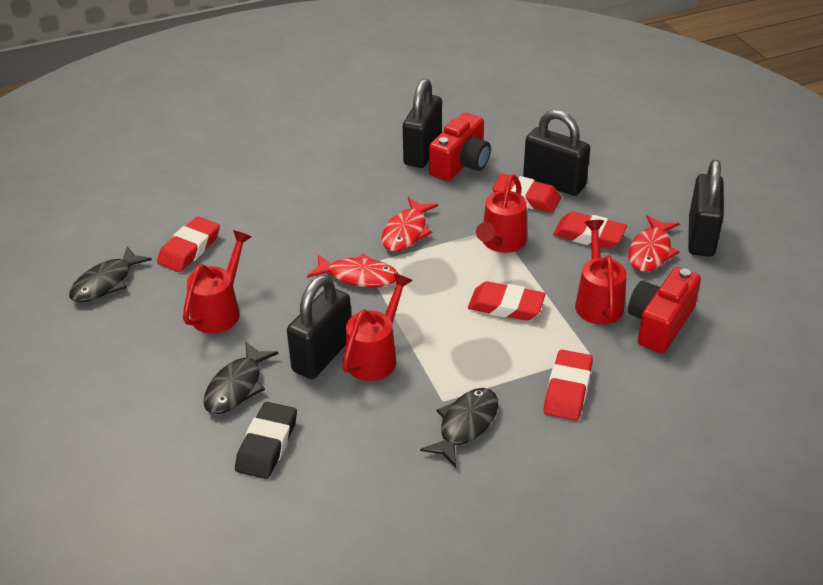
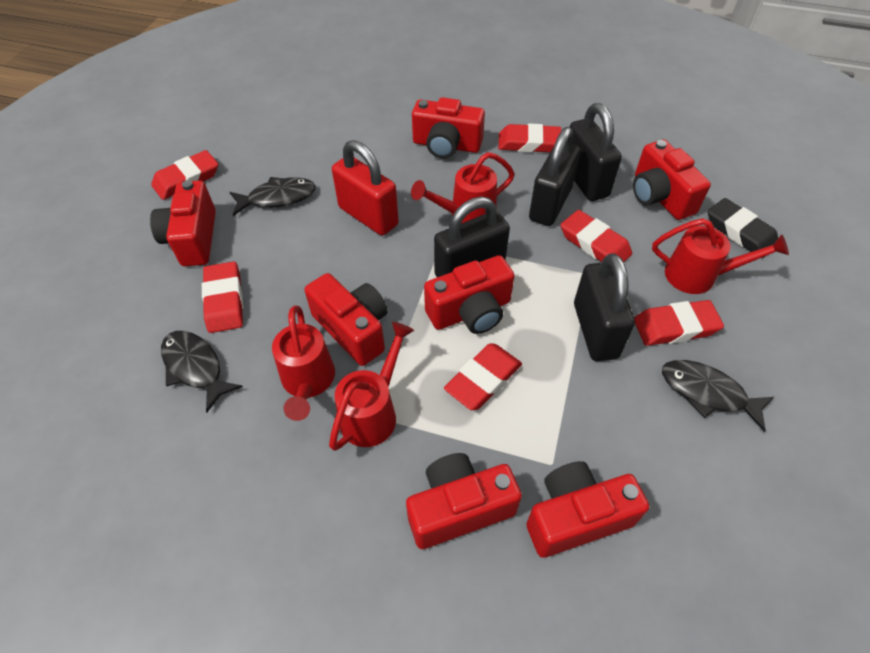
red camera: 2 -> 7
red eraser: 5 -> 6
red fish: 3 -> 0
red padlock: 0 -> 1

